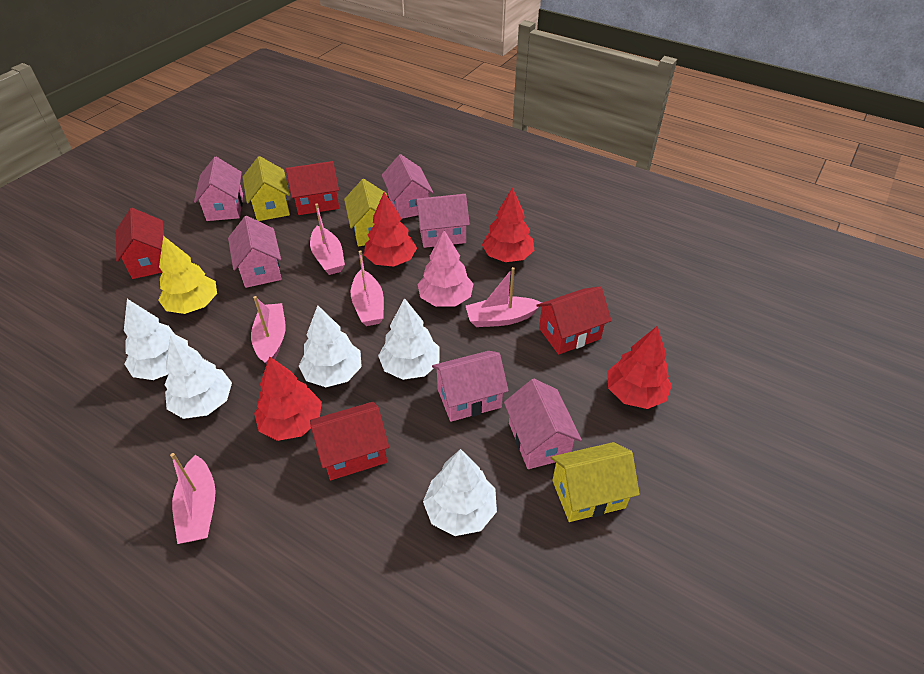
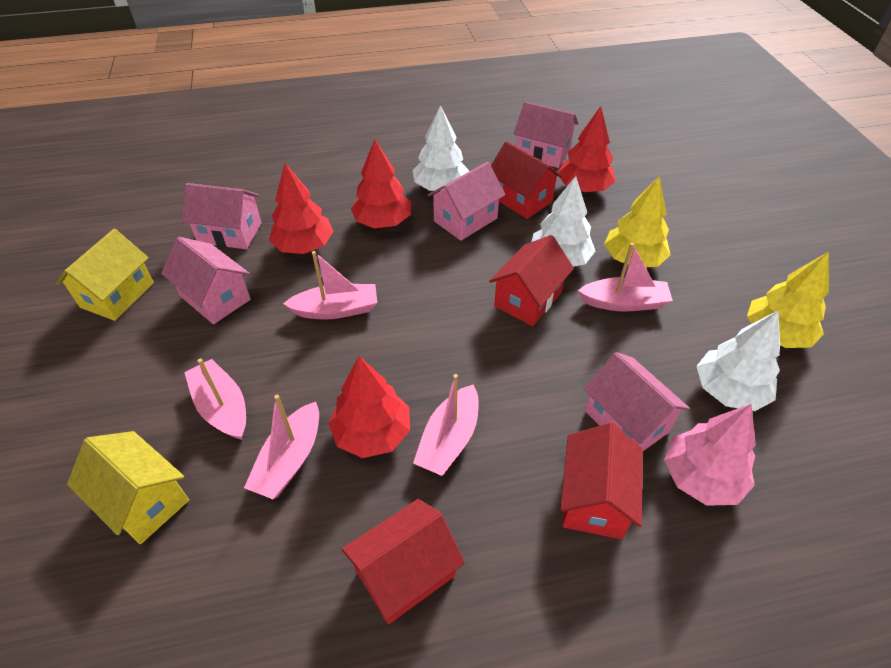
pink house: 6 -> 5
white tree: 5 -> 3
yellow house: 3 -> 2
yellow tree: 1 -> 2

